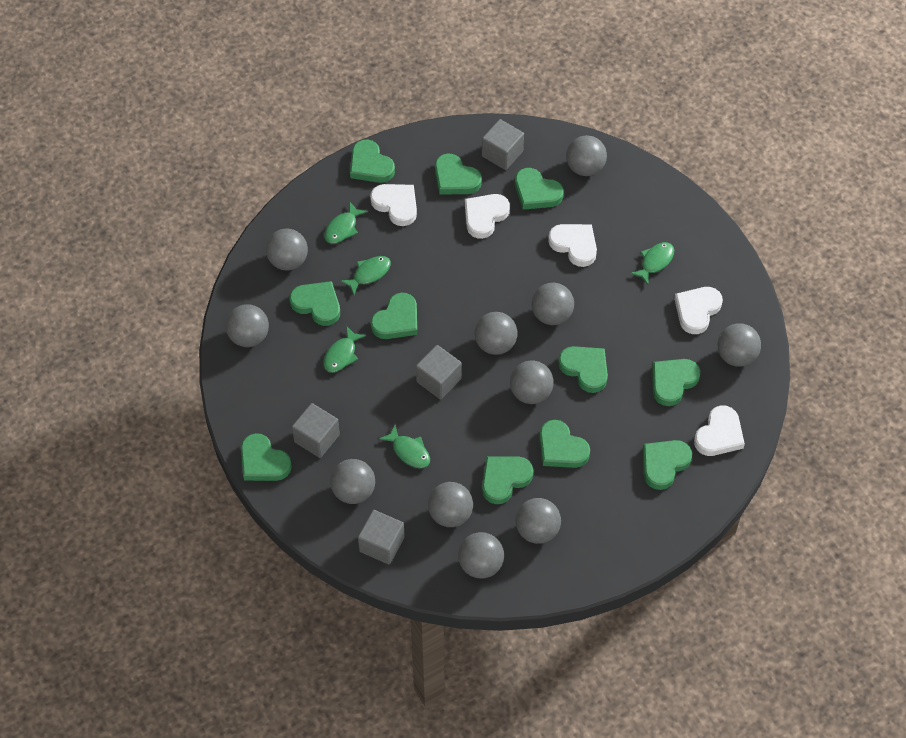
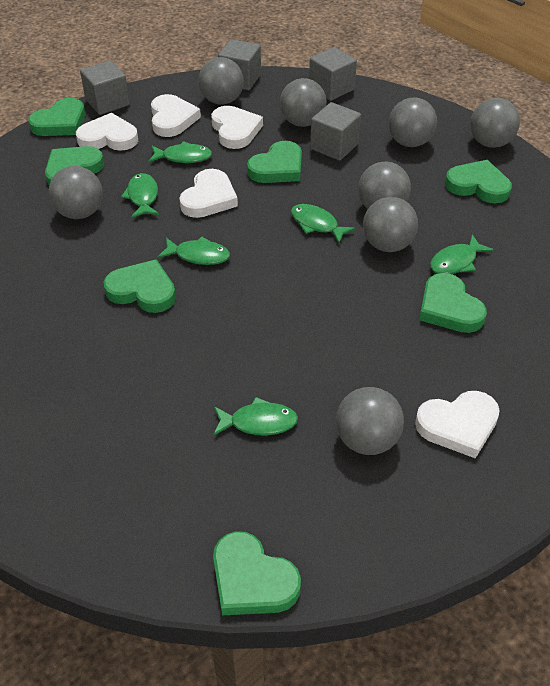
green fish: 5 -> 6
green heart: 11 -> 7
grey ball: 11 -> 8

